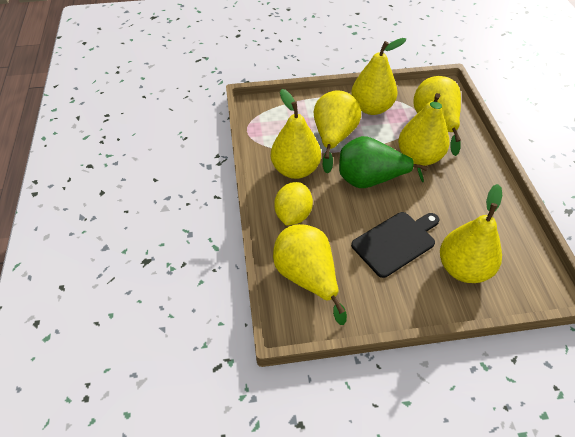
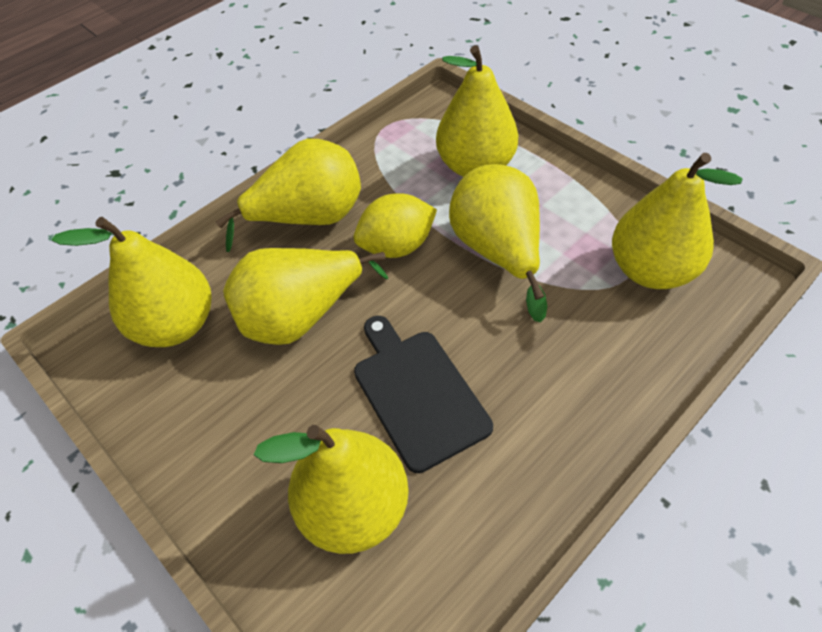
green pear: 1 -> 0

